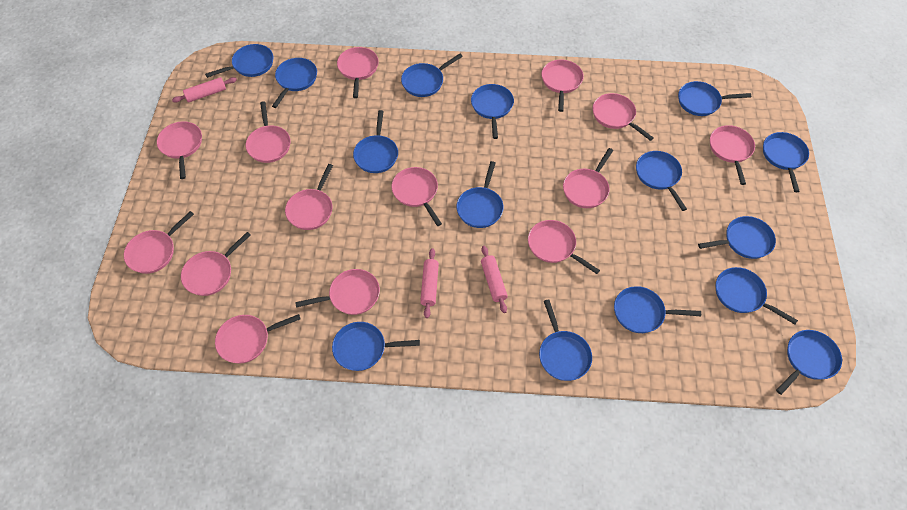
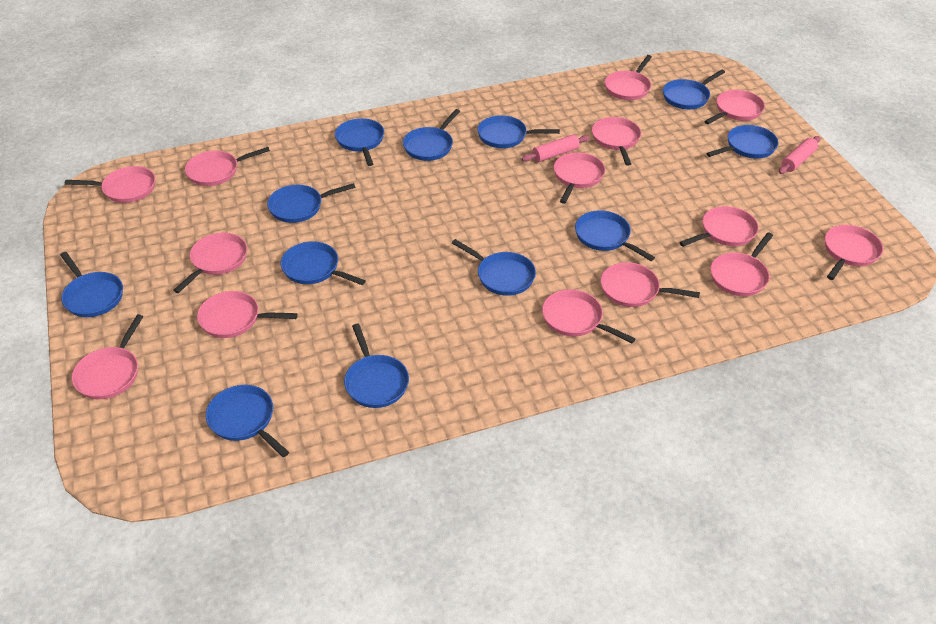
blue pan: 15 -> 12
pink rolling pin: 3 -> 2

